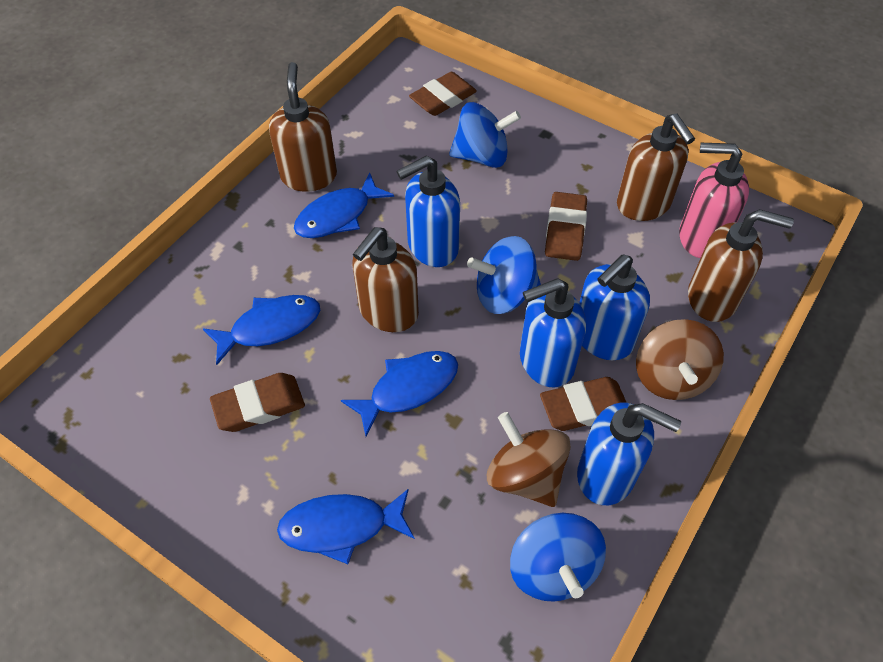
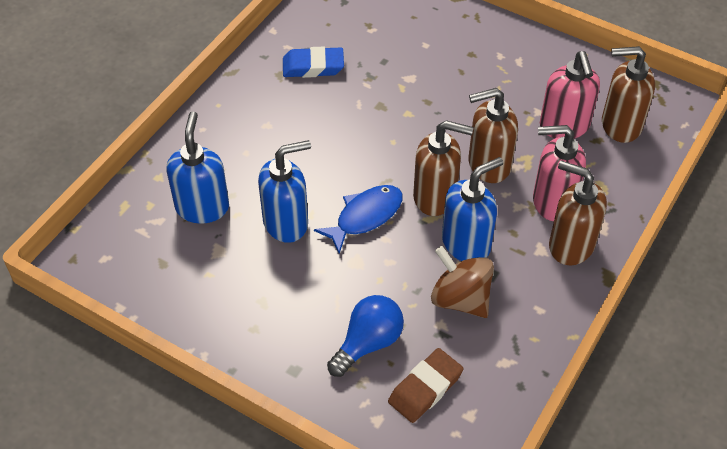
blue eraser: 0 -> 1
blue fish: 4 -> 1
blue light bulb: 0 -> 1
blue soap dispenser: 4 -> 3
blue spinning top: 3 -> 0
brown eraser: 4 -> 1
brown spinning top: 2 -> 1
pink soap dispenser: 1 -> 2

